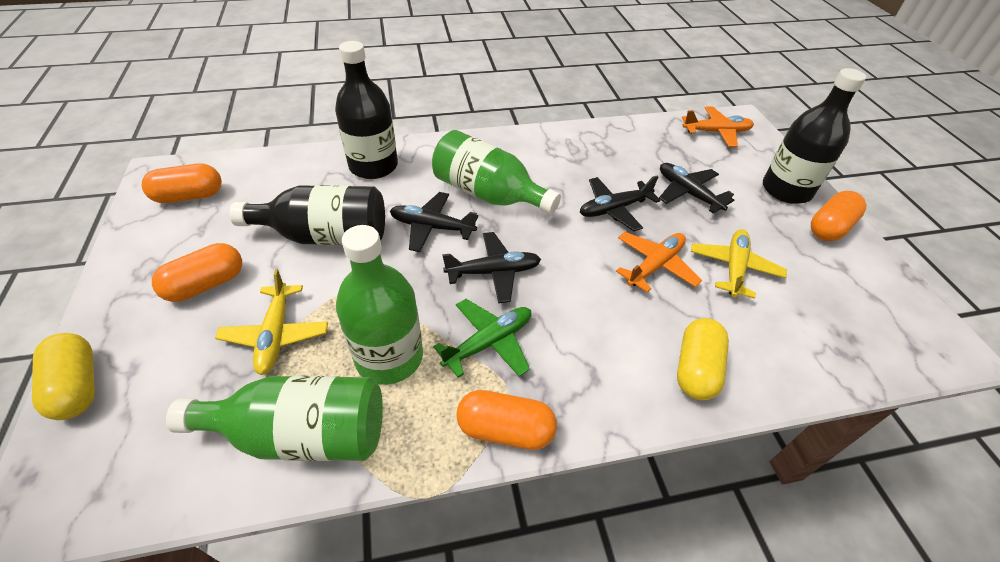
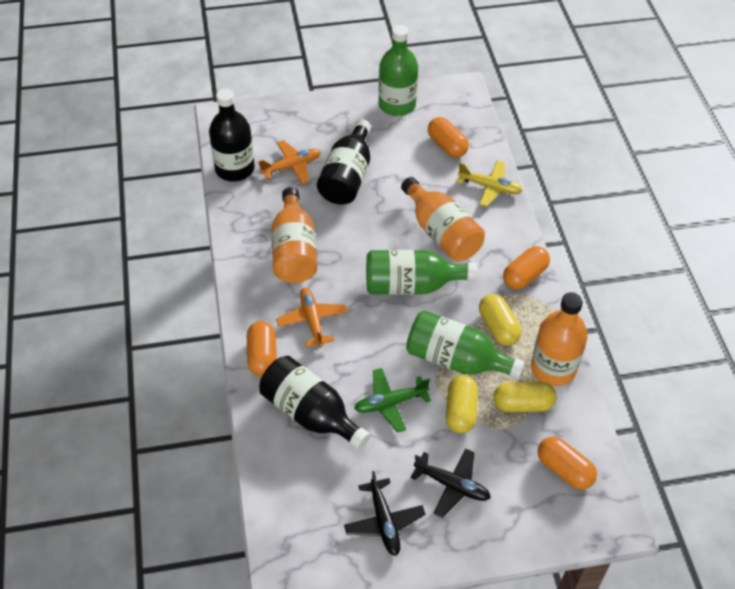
black plane: 4 -> 2
orange bottle: 0 -> 3
yellow capsule: 2 -> 3
yellow plane: 2 -> 1

